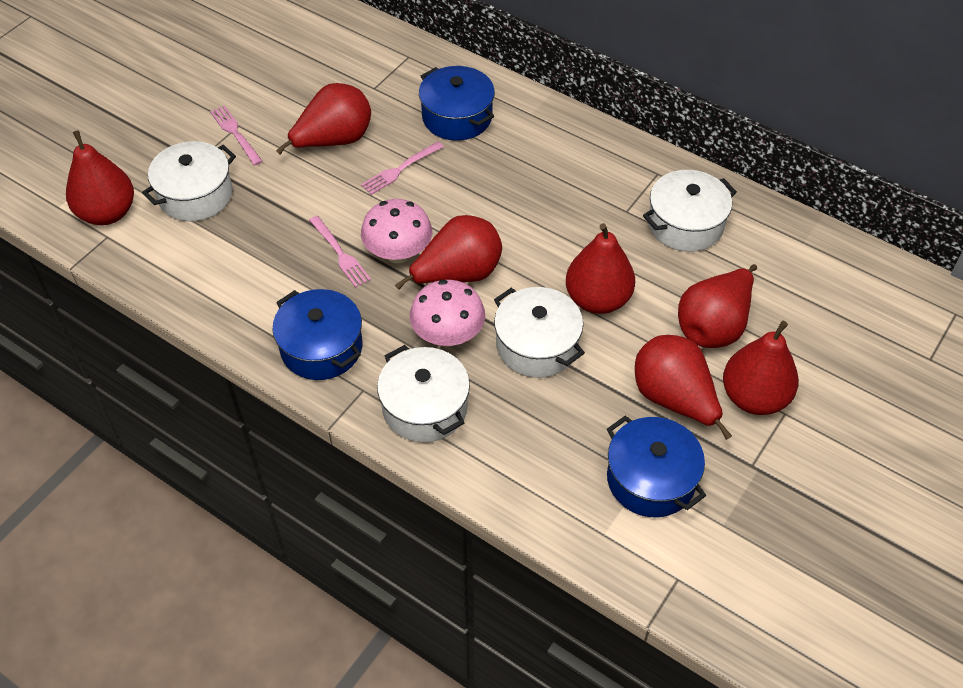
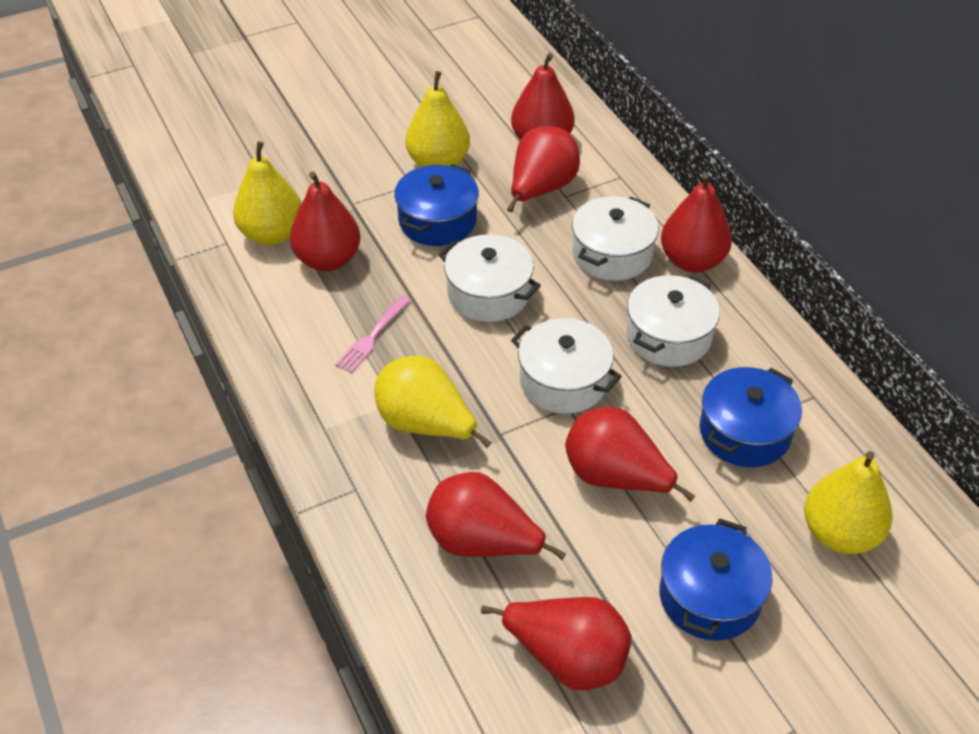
pink fork: 3 -> 1
pink mushroom: 2 -> 0
yellow pear: 0 -> 4

